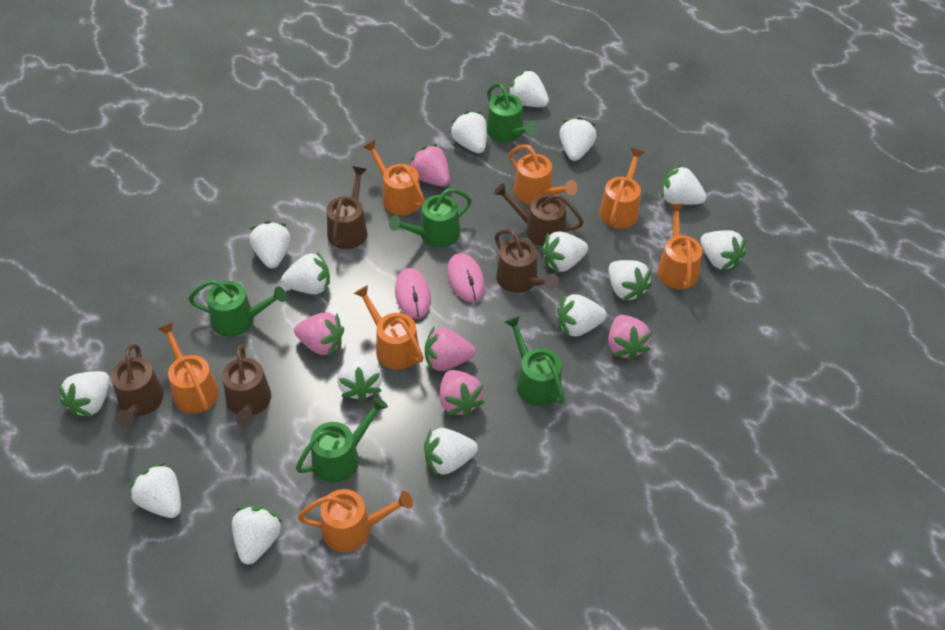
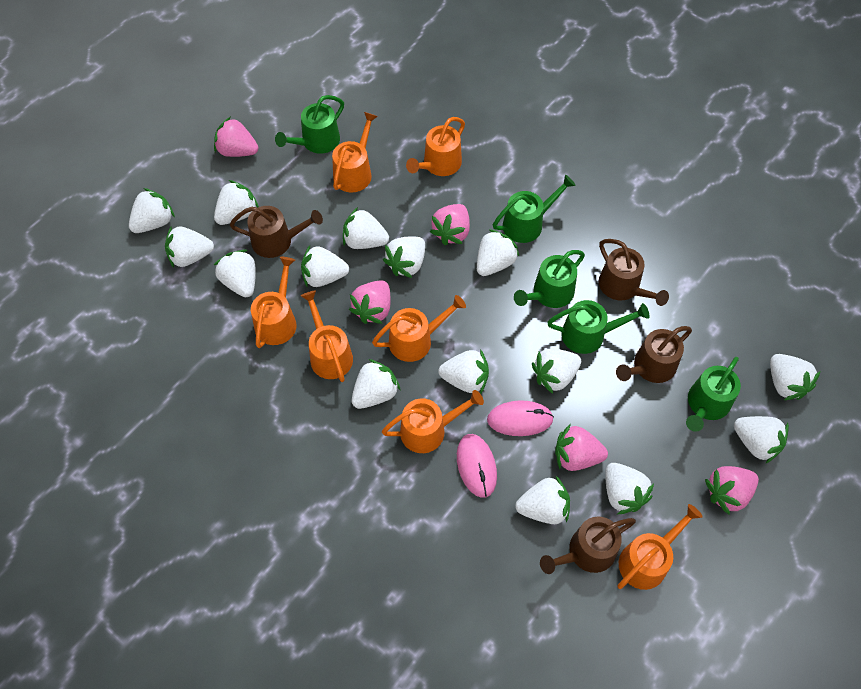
brown watering can: 5 -> 4

